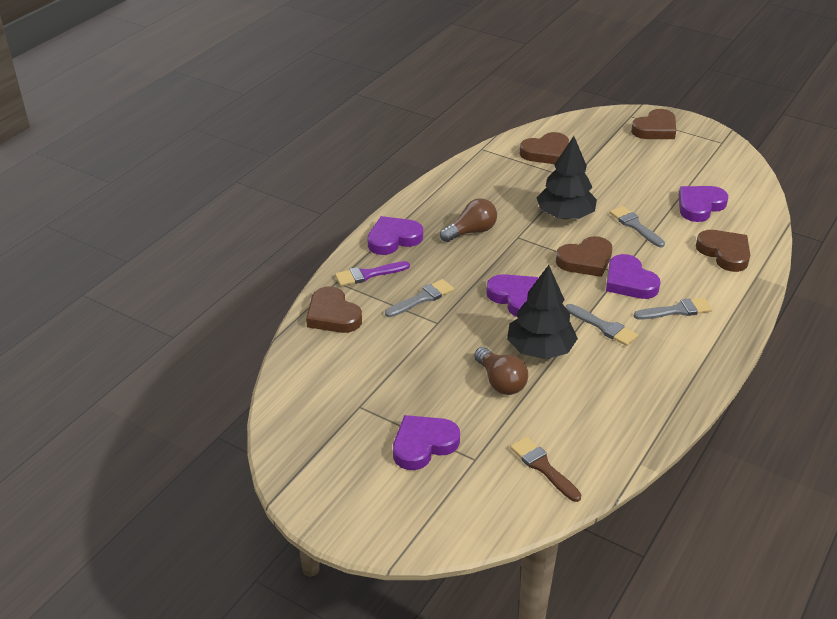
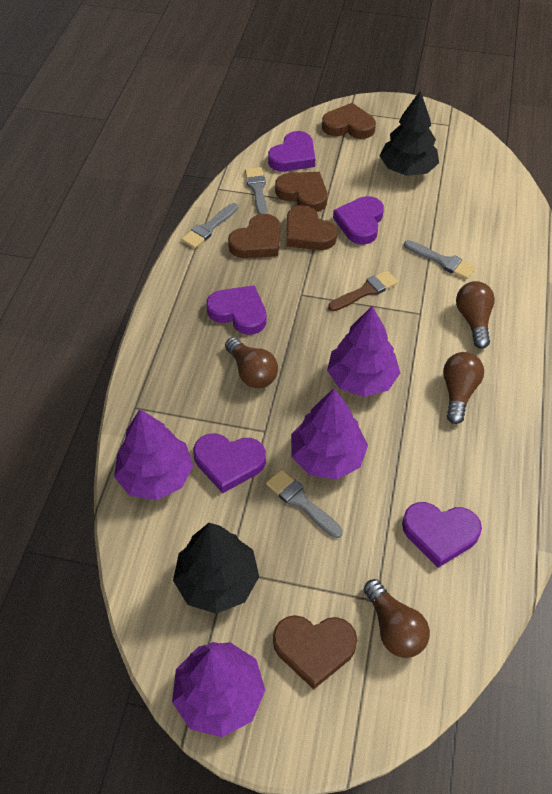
brown light bulb: 2 -> 4
purple brush: 1 -> 0
purple tree: 0 -> 4

